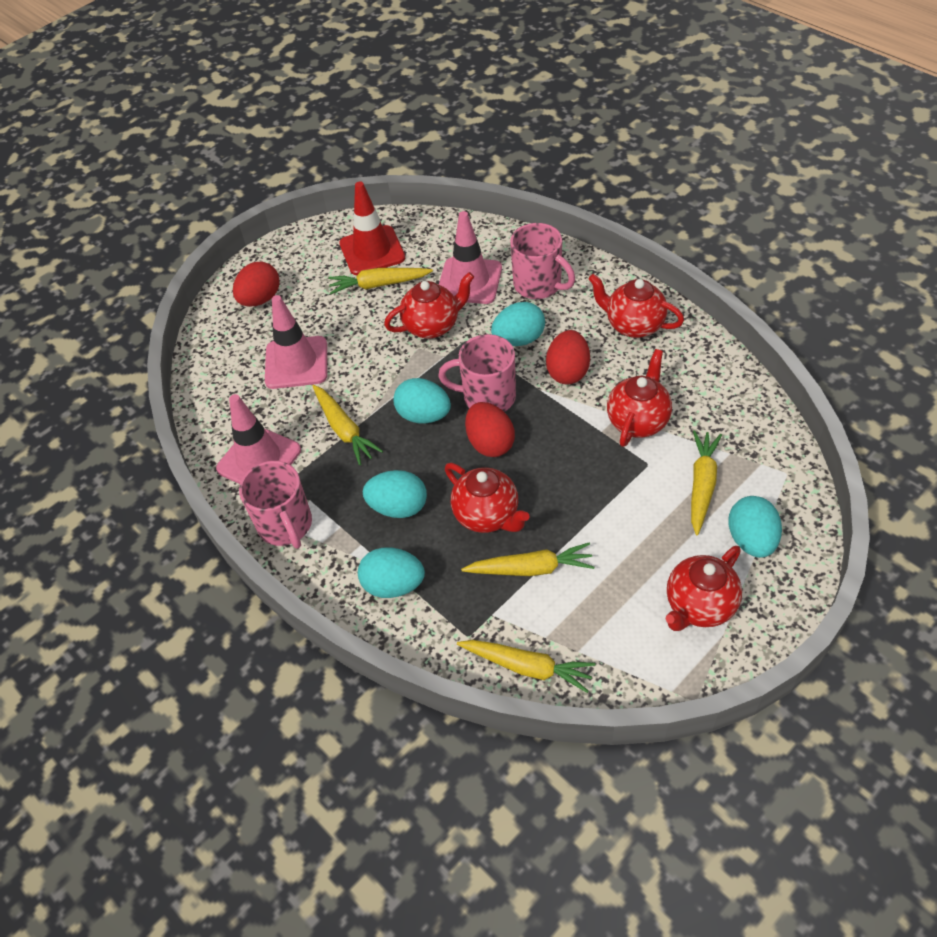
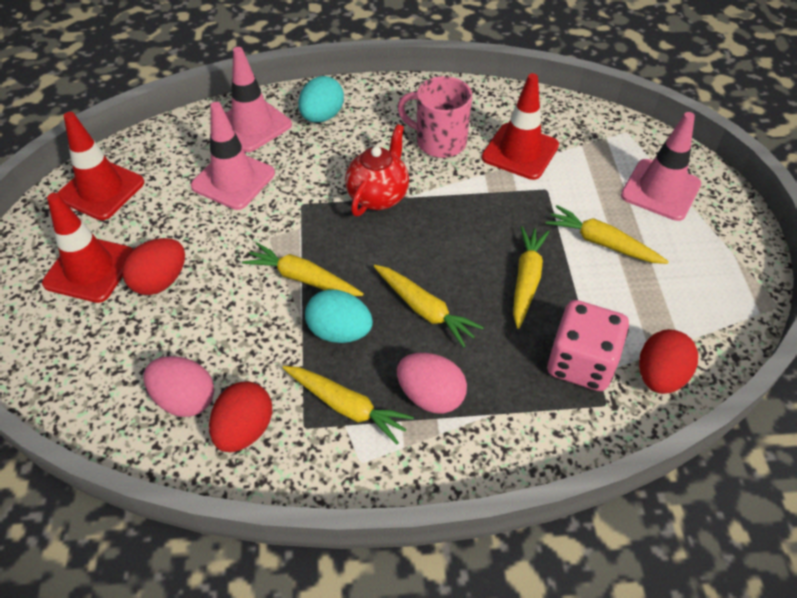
pink dice: 0 -> 1
pink egg: 0 -> 2
pink mug: 3 -> 1
red teapot: 5 -> 1
red traffic cone: 1 -> 3
turquoise egg: 5 -> 2

